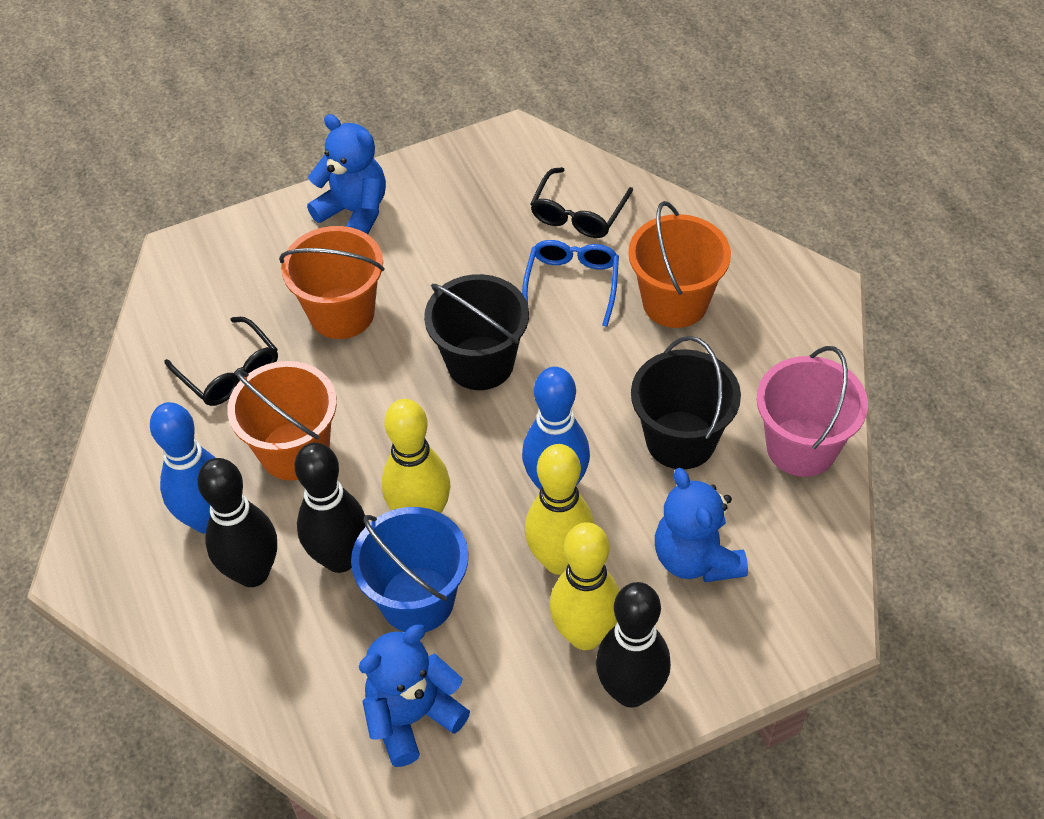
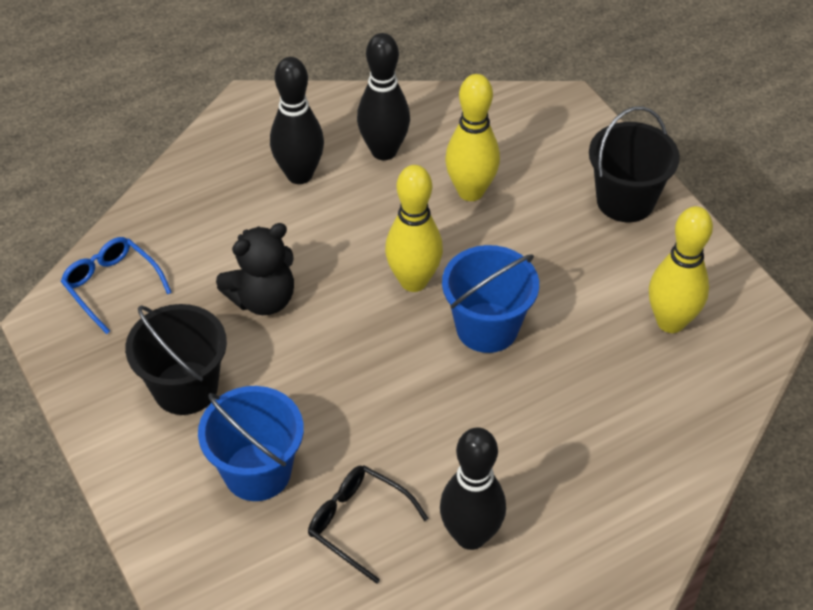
black glasses: 2 -> 1
black teddy bear: 0 -> 1
blue bowling pin: 2 -> 0
blue bucket: 1 -> 2
blue teddy bear: 3 -> 0
orange bucket: 3 -> 0
pink bucket: 1 -> 0

